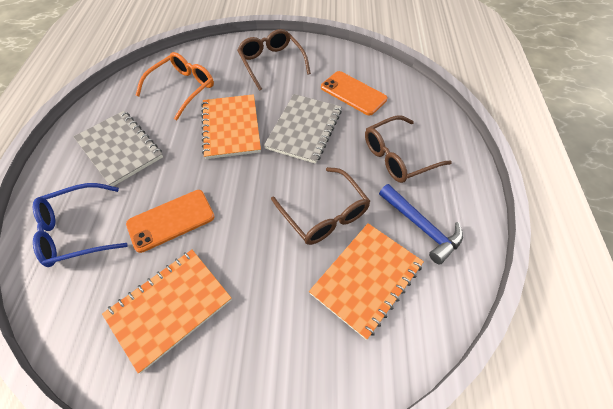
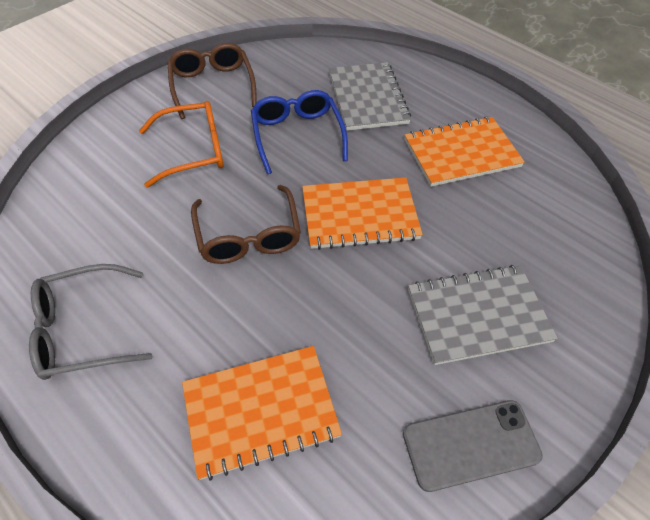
blue hammer: 1 -> 0
brown glasses: 3 -> 2
grey glasses: 0 -> 1
grey phone: 0 -> 1
orange phone: 2 -> 0

